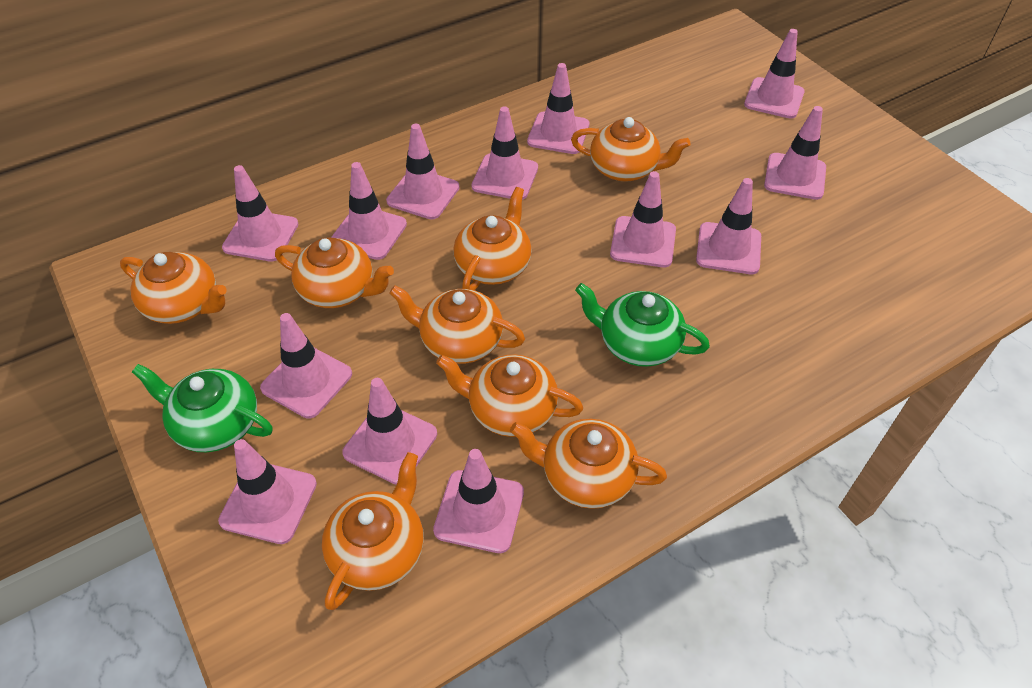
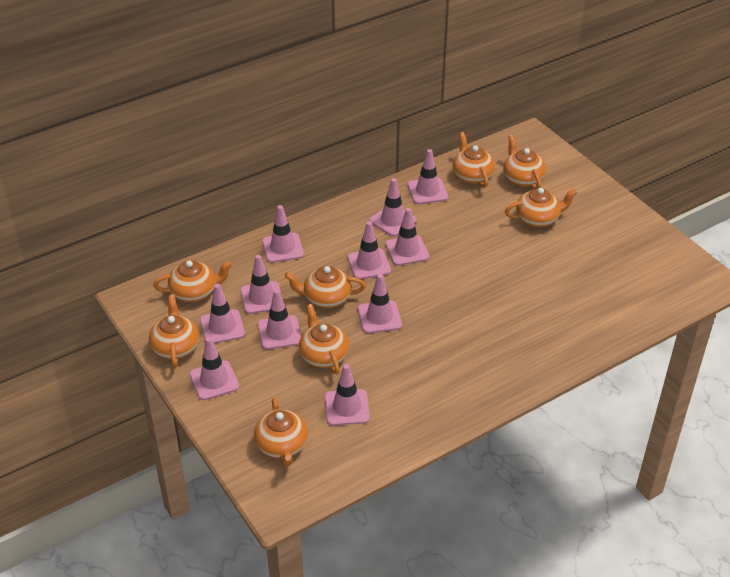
green teapot: 2 -> 0
pink traffic cone: 13 -> 11

